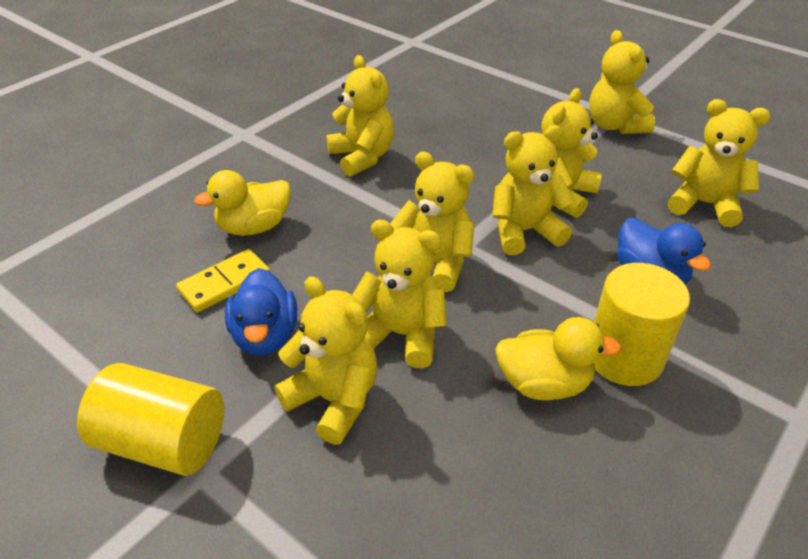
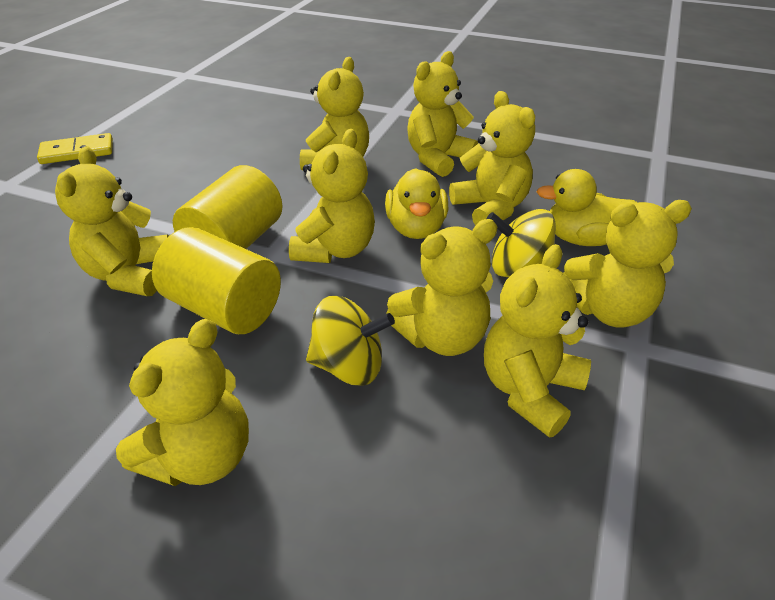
blue duck: 2 -> 0
yellow spinning top: 0 -> 2
yellow teddy bear: 8 -> 9

